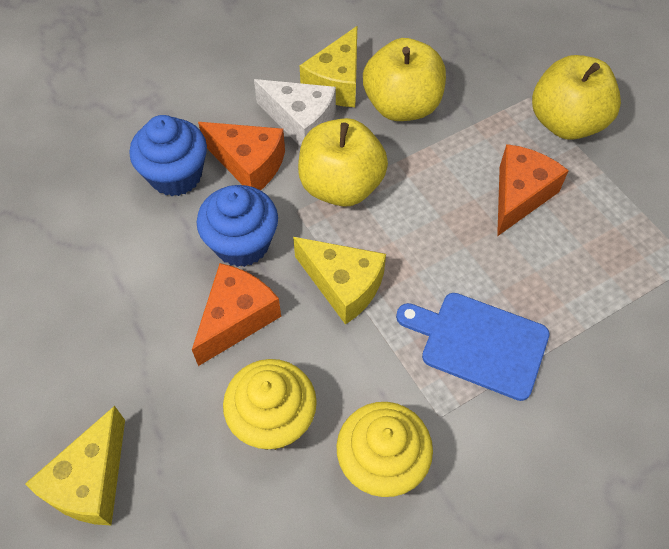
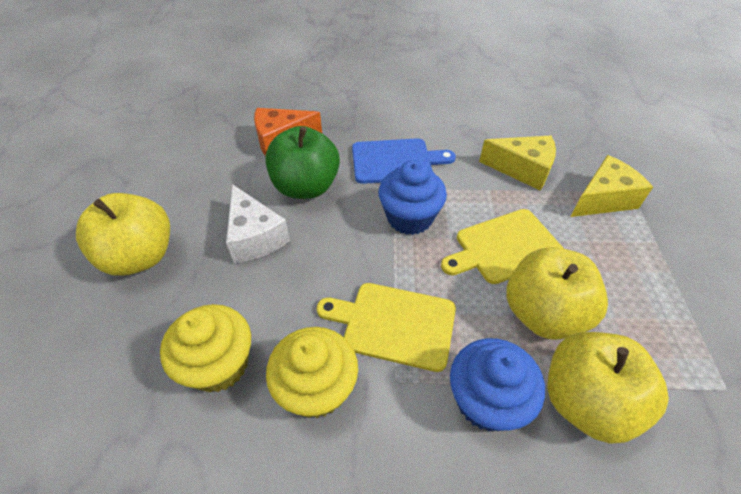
green apple: 0 -> 1
orange cheese: 3 -> 1
yellow cheese: 3 -> 2
yellow cutting board: 0 -> 2

